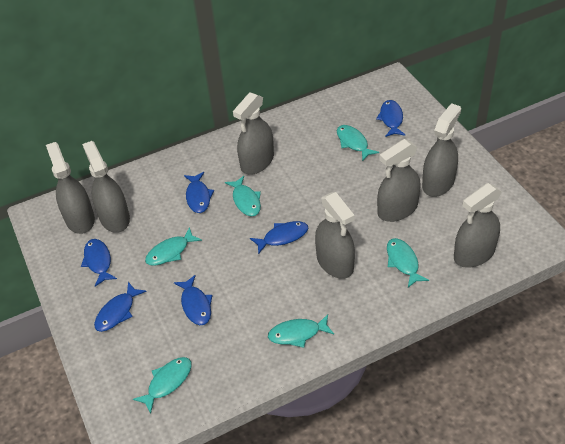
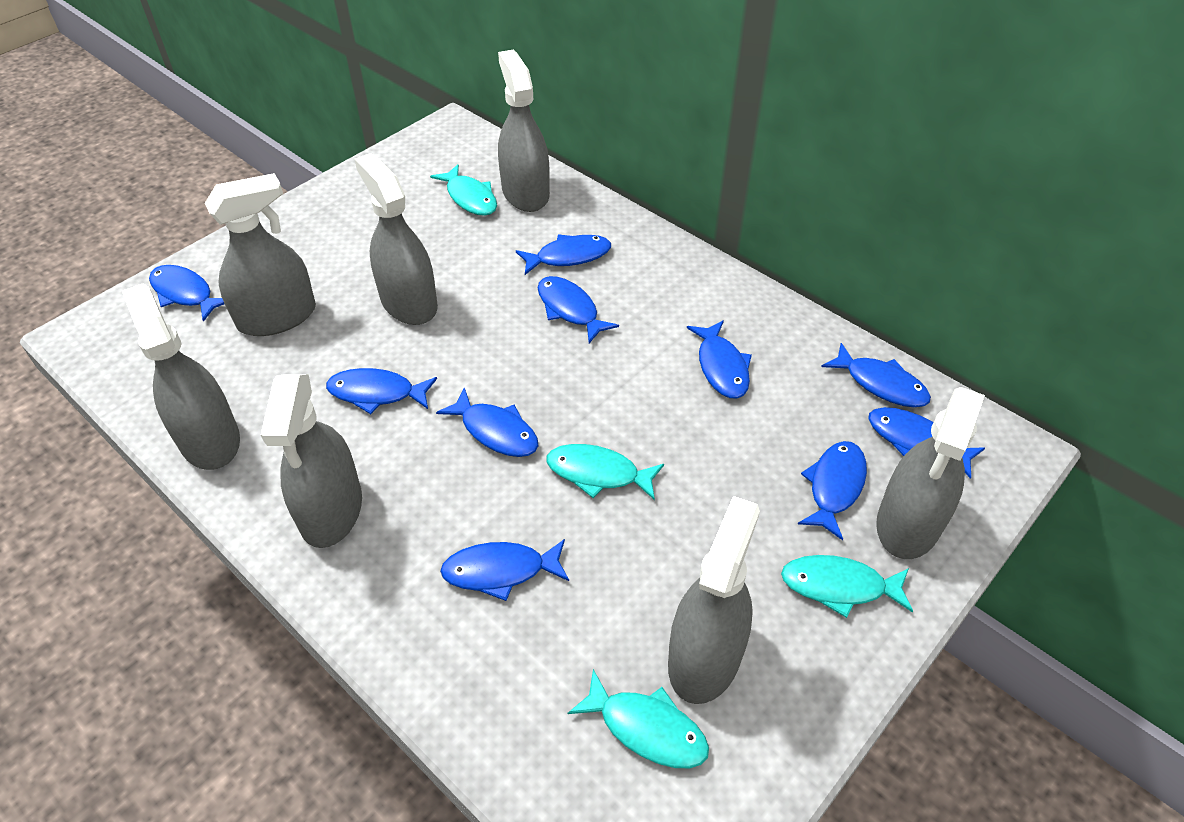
blue fish: 6 -> 10
turquoise fish: 6 -> 4

